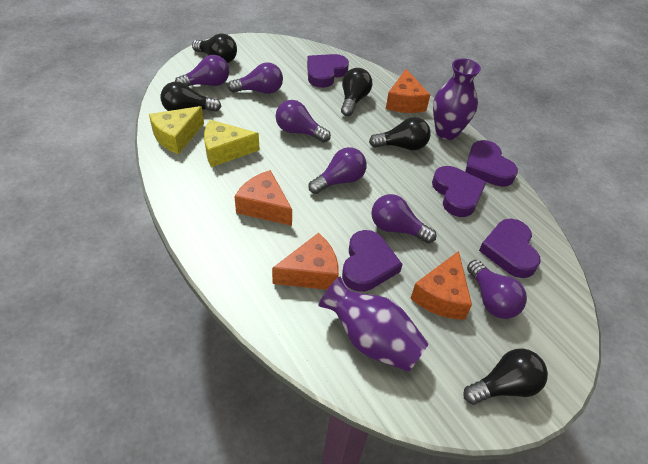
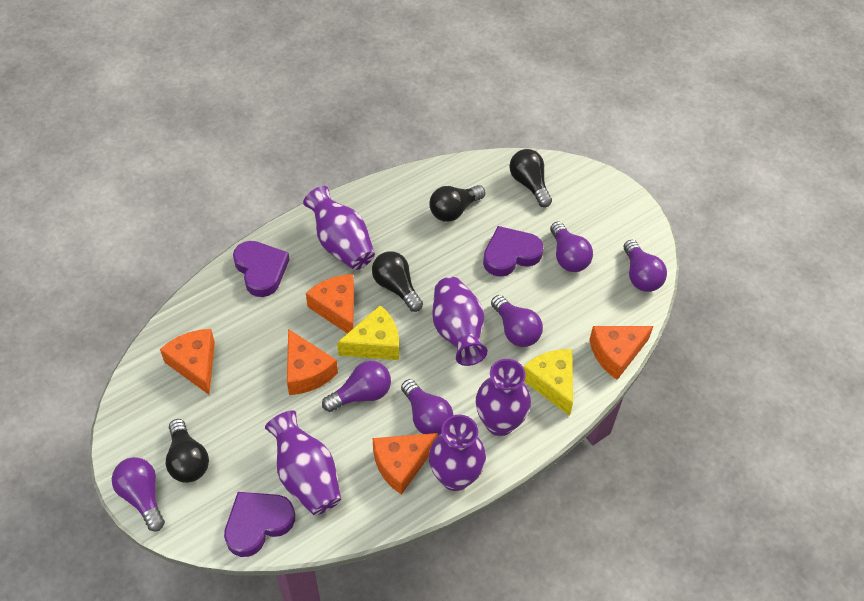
black light bulb: 5 -> 4
orange cheese: 4 -> 5
purple heart: 5 -> 3
purple vase: 2 -> 5

